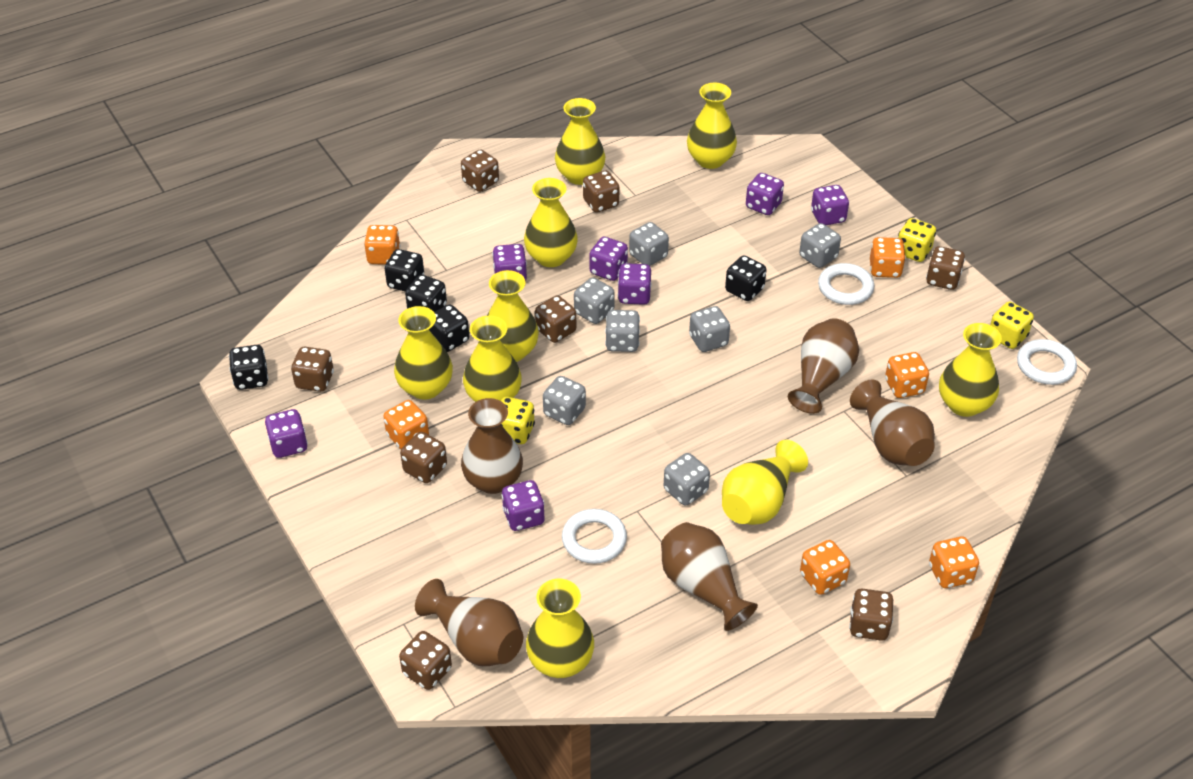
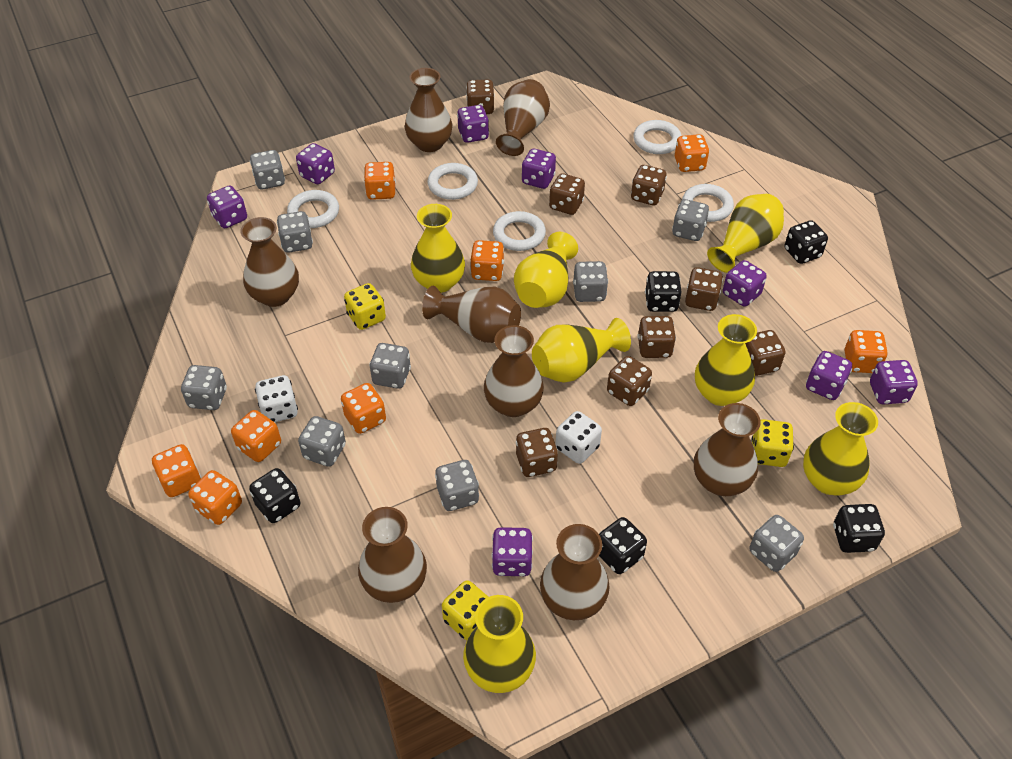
brown vase: 5 -> 8
grey dice: 7 -> 9
orange dice: 6 -> 8
purple dice: 7 -> 8
white dice: 0 -> 2
white ring: 3 -> 5
yellow vase: 9 -> 7

